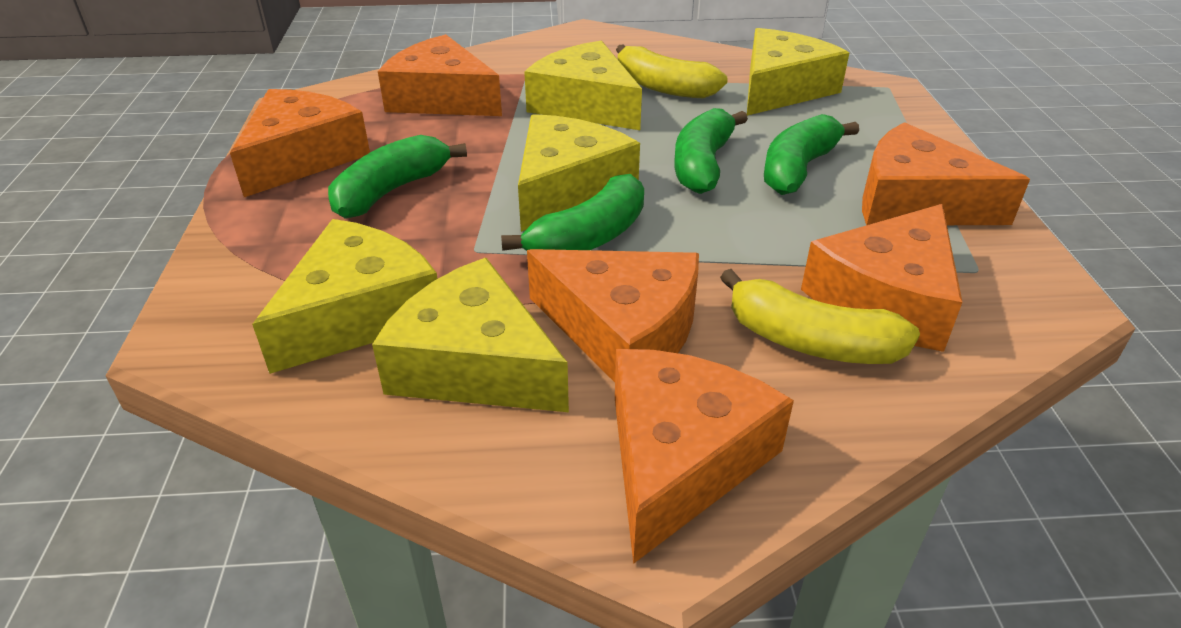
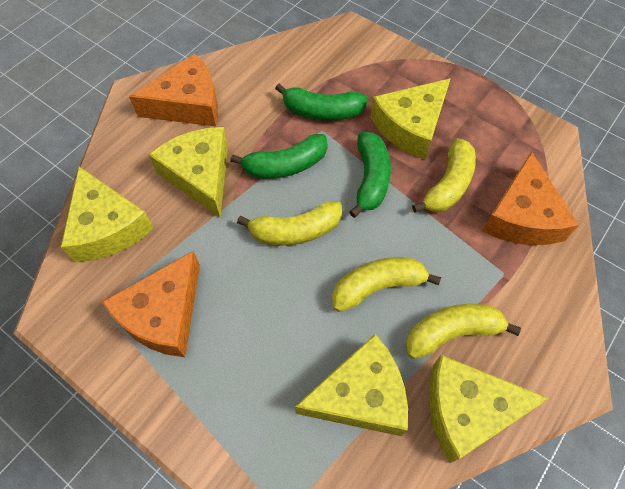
green banana: 4 -> 3
orange cheese: 6 -> 3
yellow banana: 2 -> 4

